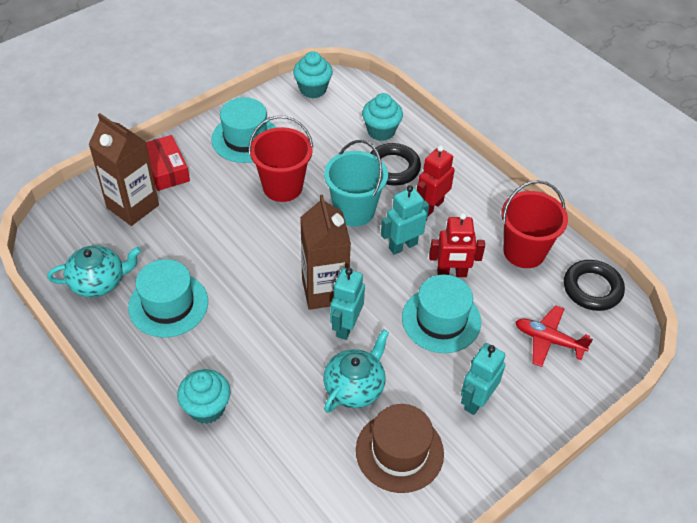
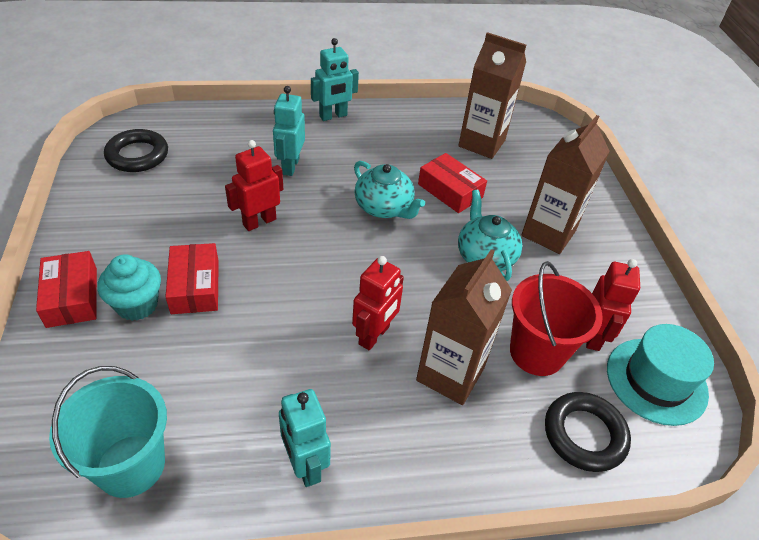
brown carton: 2 -> 3
brown hat: 1 -> 0
red box: 1 -> 3
red bucket: 2 -> 1
red plane: 1 -> 0
red robot: 2 -> 3
turquoise cupcake: 3 -> 1
turquoise hat: 3 -> 1

